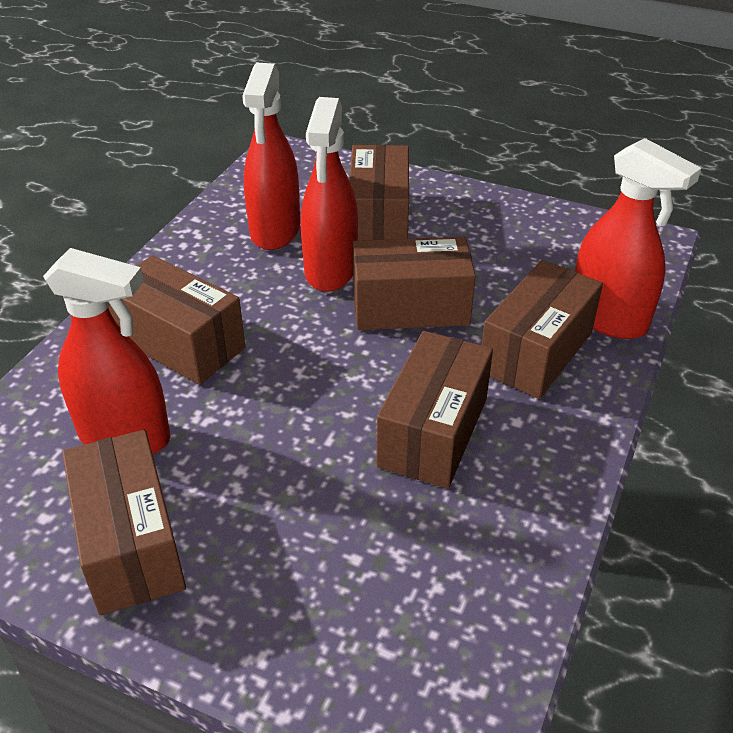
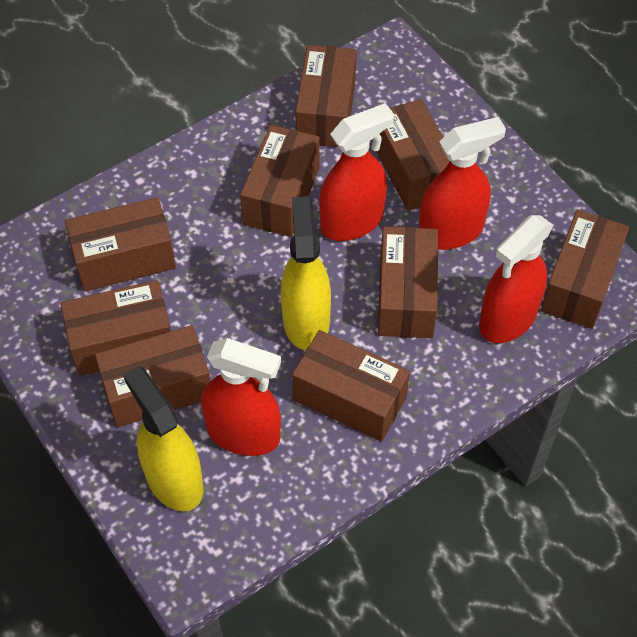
brown box: 6 -> 9
yellow spray bottle: 0 -> 2

